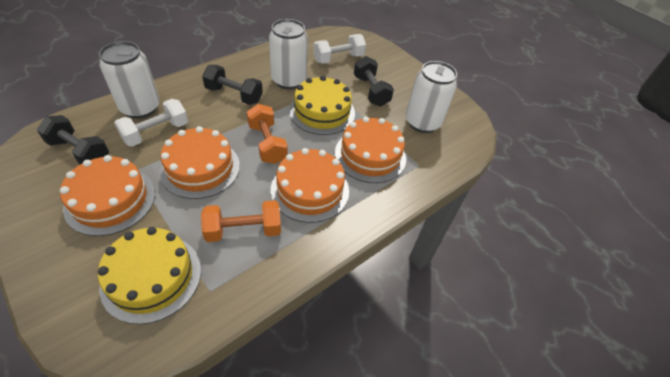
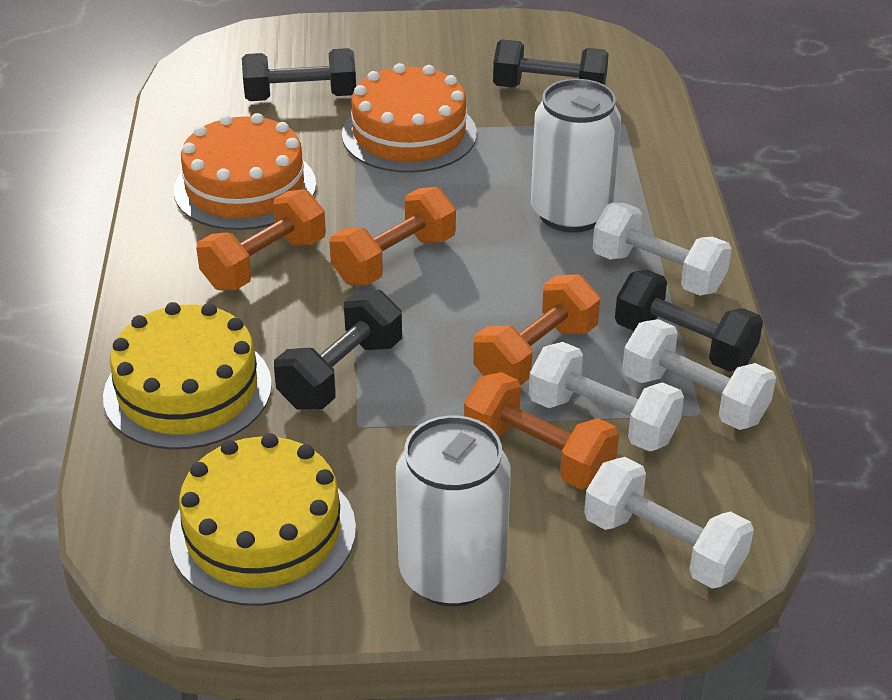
black dumbbell: 3 -> 4
orange cake: 4 -> 2
orange dumbbell: 2 -> 4
white can: 3 -> 2
white dumbbell: 2 -> 4

